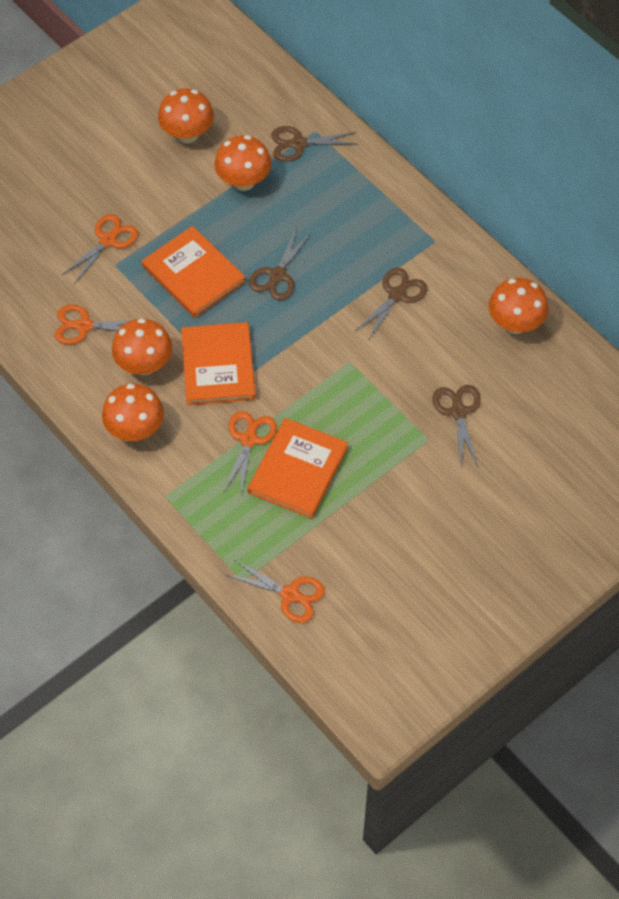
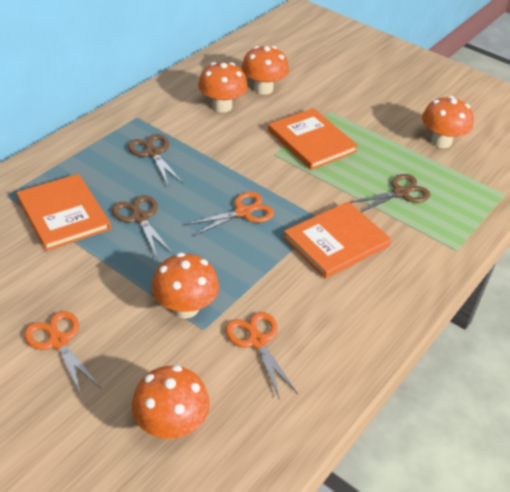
brown scissors: 4 -> 3
orange scissors: 4 -> 3

